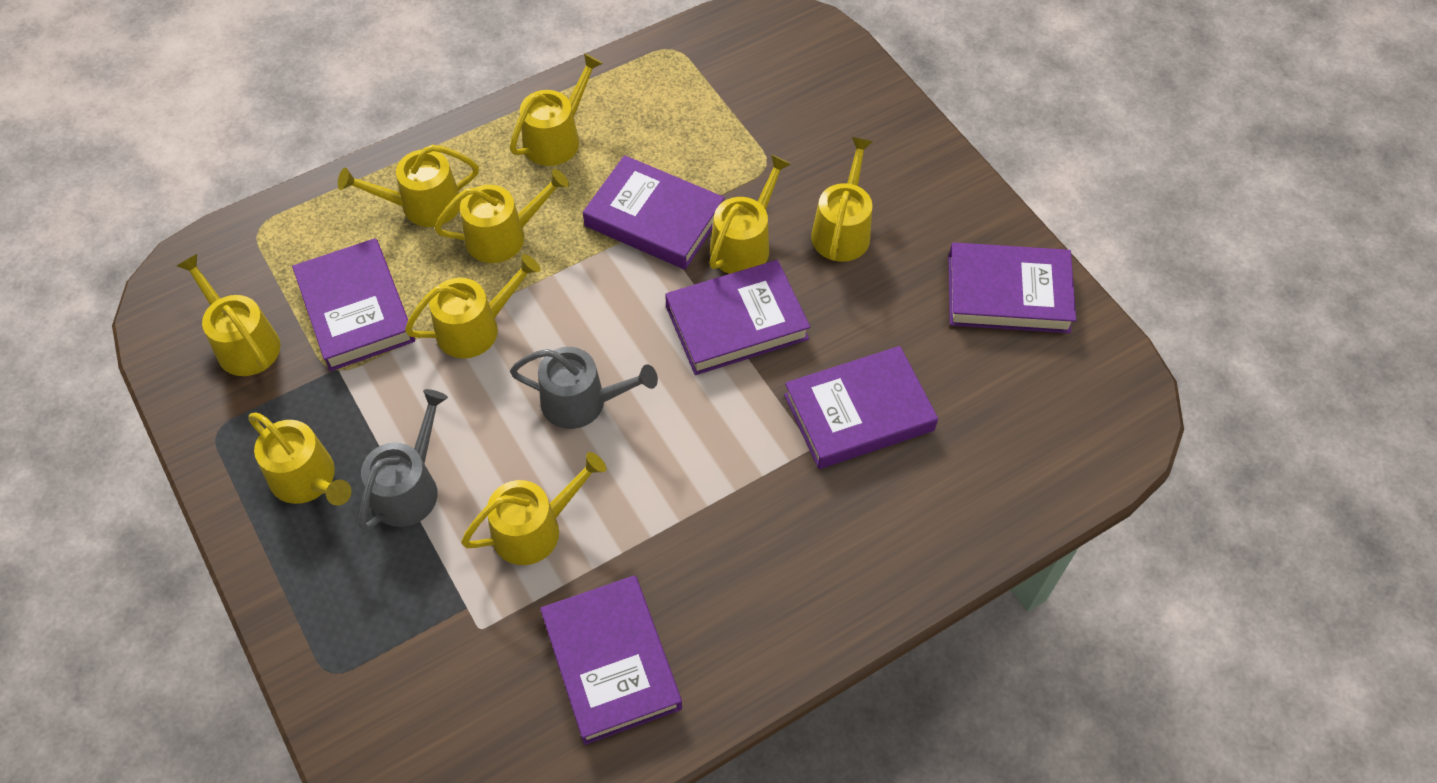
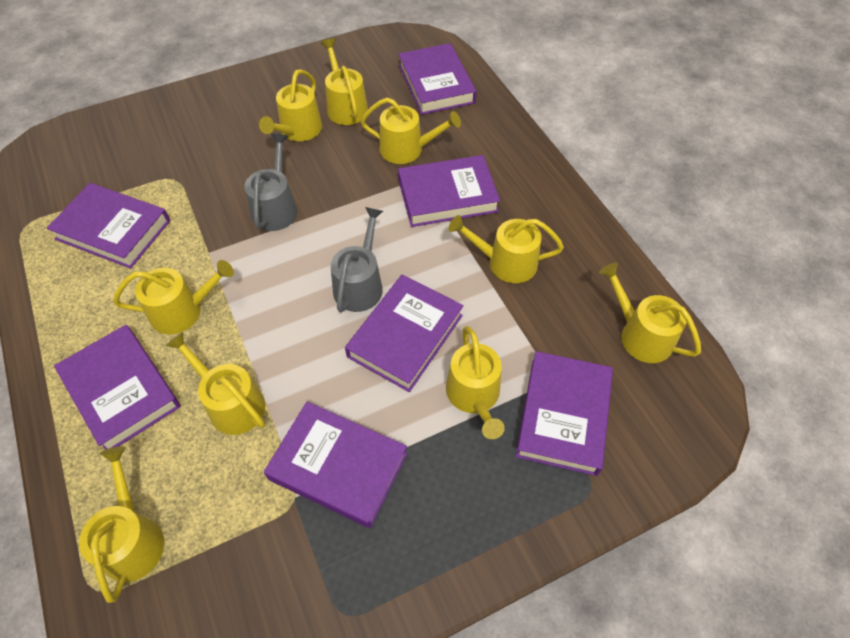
purple book: 6 -> 7

